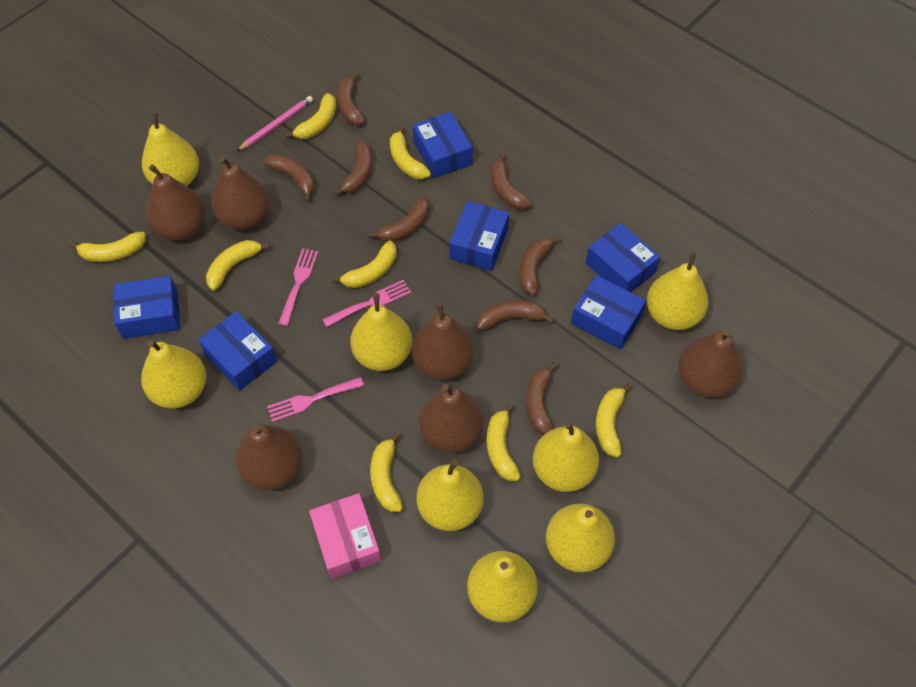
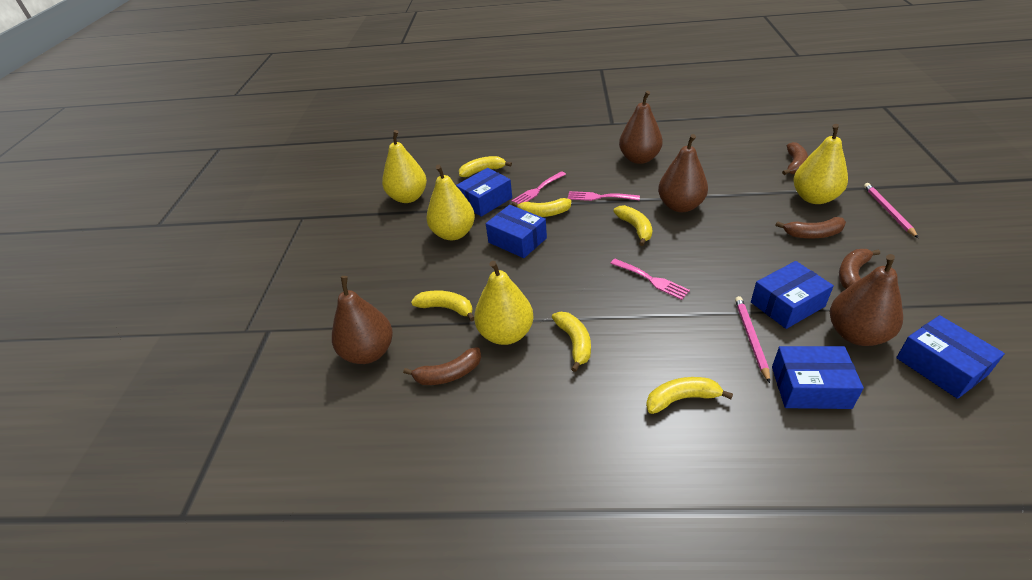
blue box: 6 -> 5
brown banana: 8 -> 4
brown pear: 6 -> 4
pink box: 1 -> 0
pink pencil: 1 -> 2
yellow banana: 8 -> 6
yellow pear: 8 -> 4

